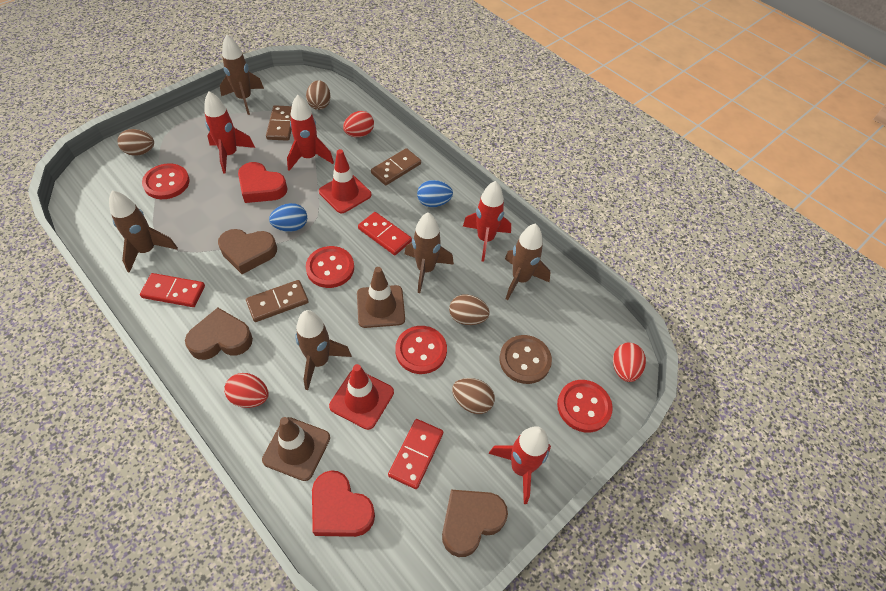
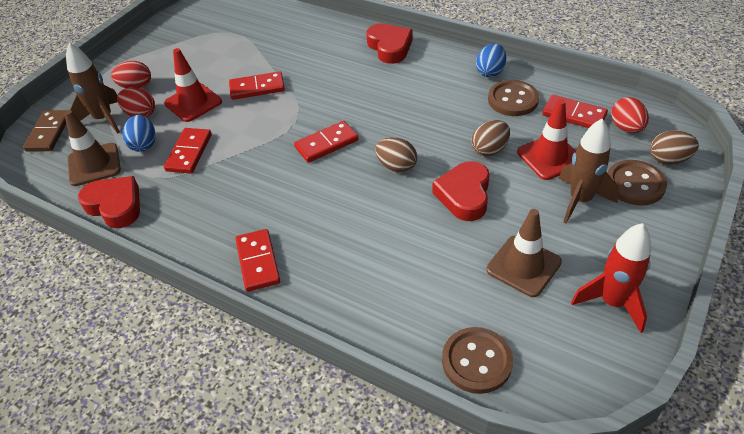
brown button: 1 -> 3
brown domino: 3 -> 1
brown egg: 4 -> 3
brown heart: 3 -> 0
brown rocket: 5 -> 2
red button: 4 -> 0
red domino: 3 -> 5
red heart: 2 -> 3
red rocket: 4 -> 1

